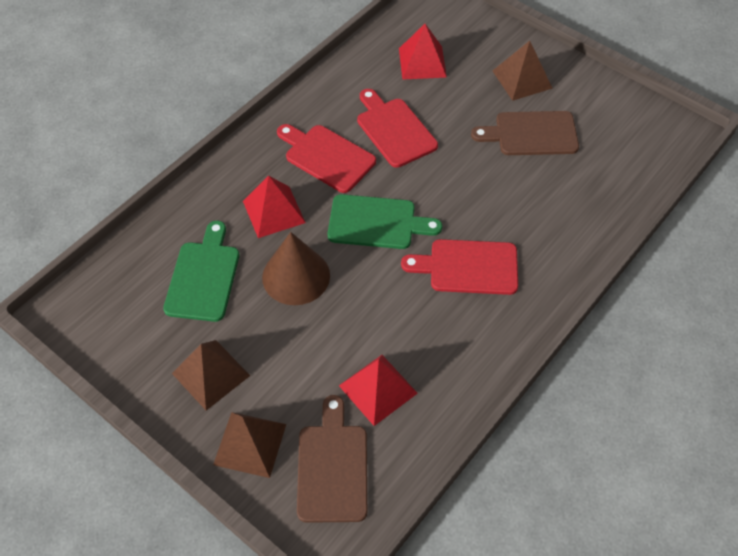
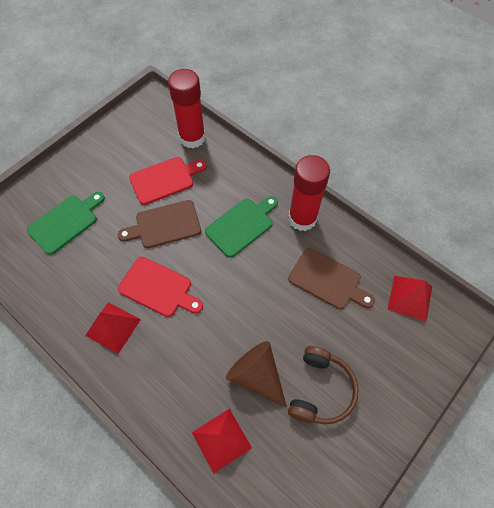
brown headphones: 0 -> 1
brown pyramid: 3 -> 0
red cutting board: 3 -> 2
red glue stick: 0 -> 2

